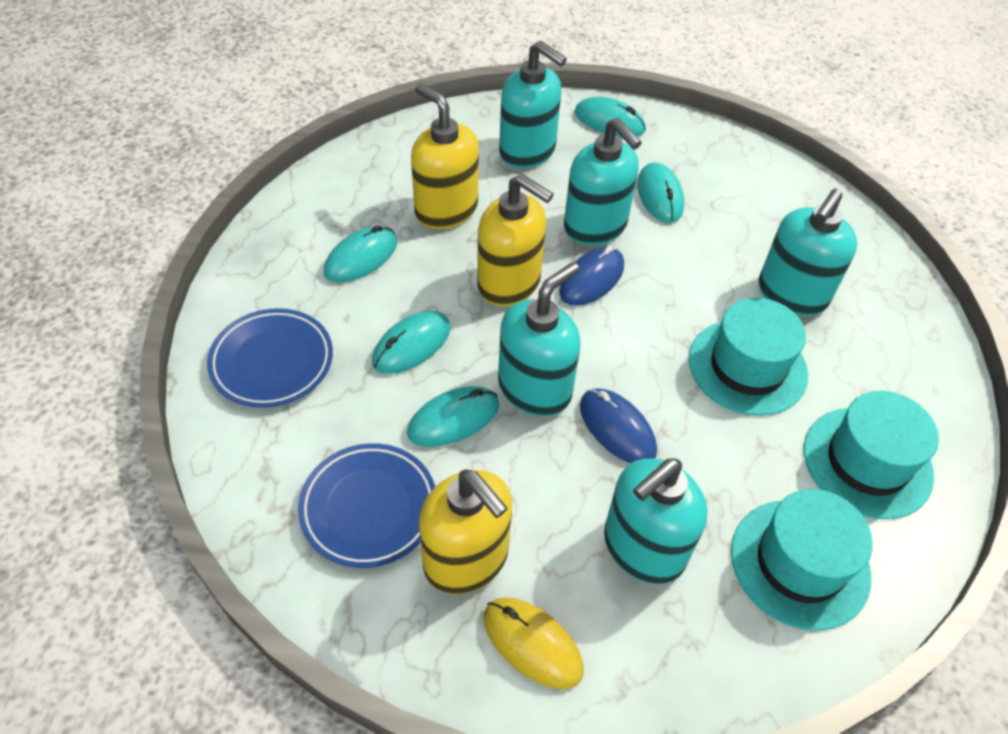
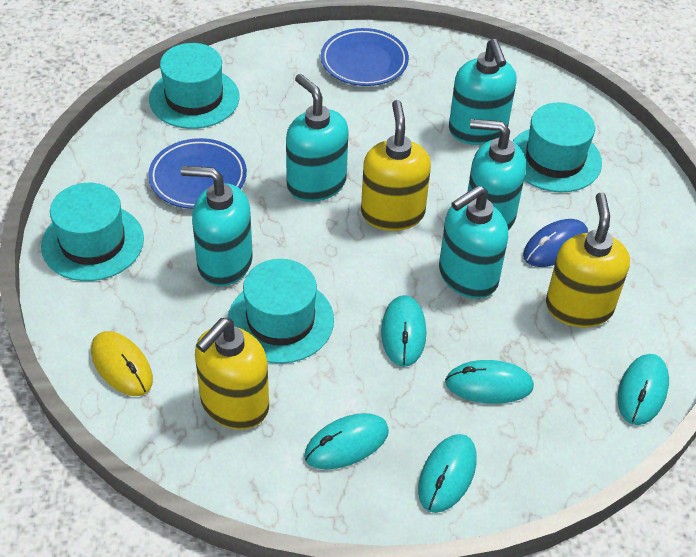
blue mouse: 2 -> 1
turquoise hat: 3 -> 4

